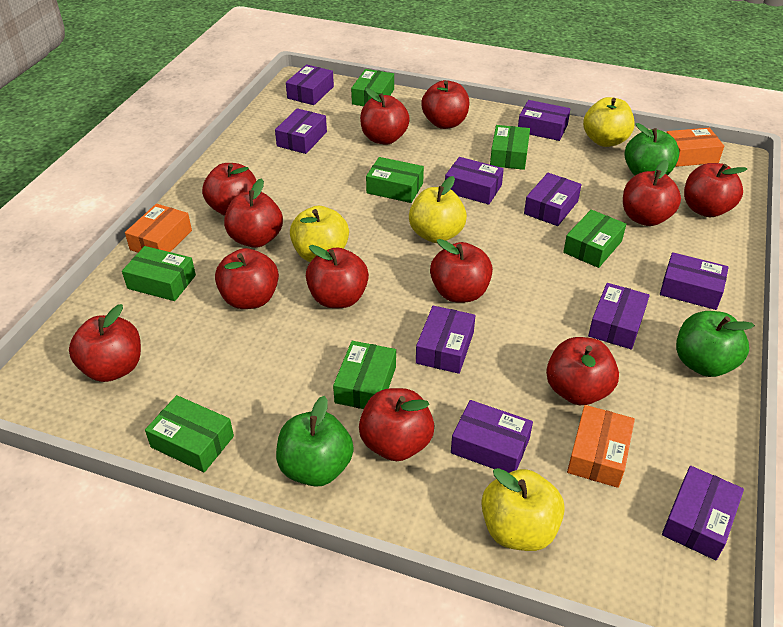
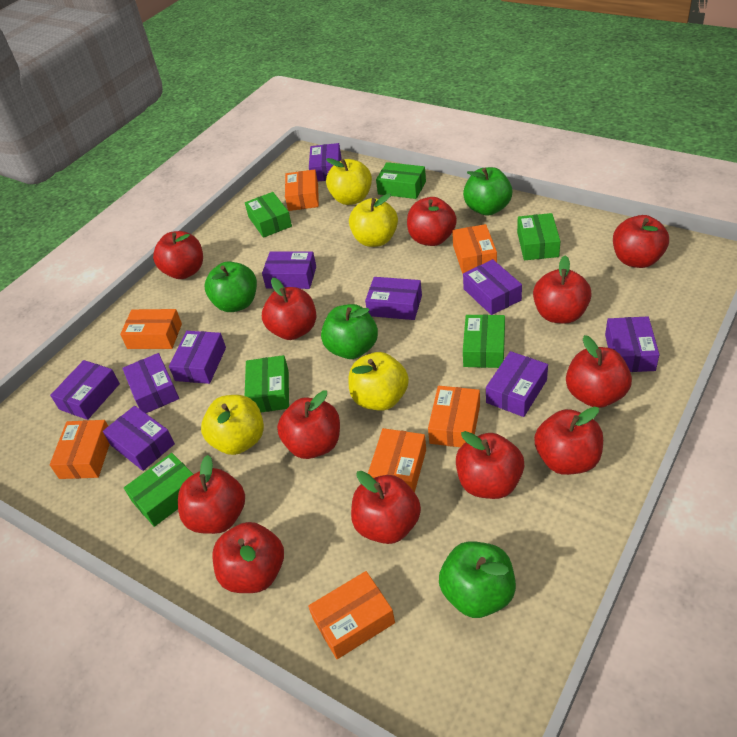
green apple: 3 -> 4
green box: 7 -> 6
orange box: 3 -> 7

